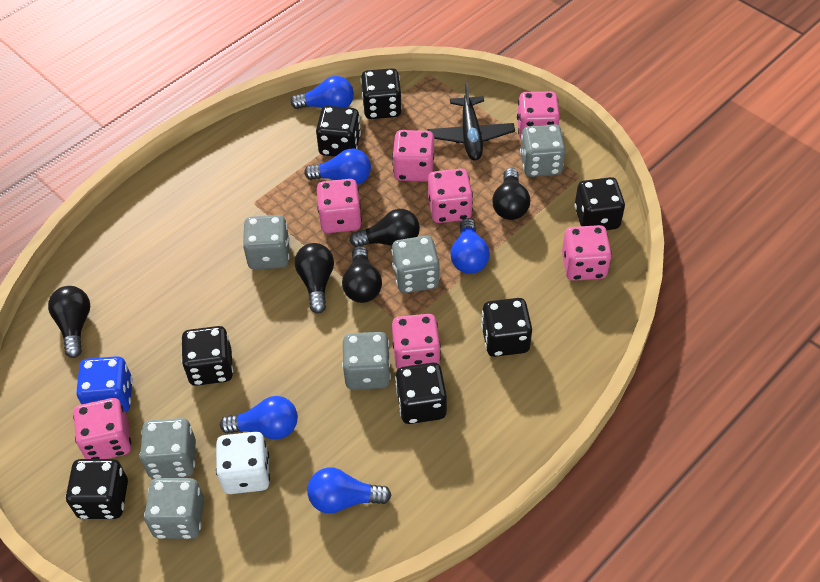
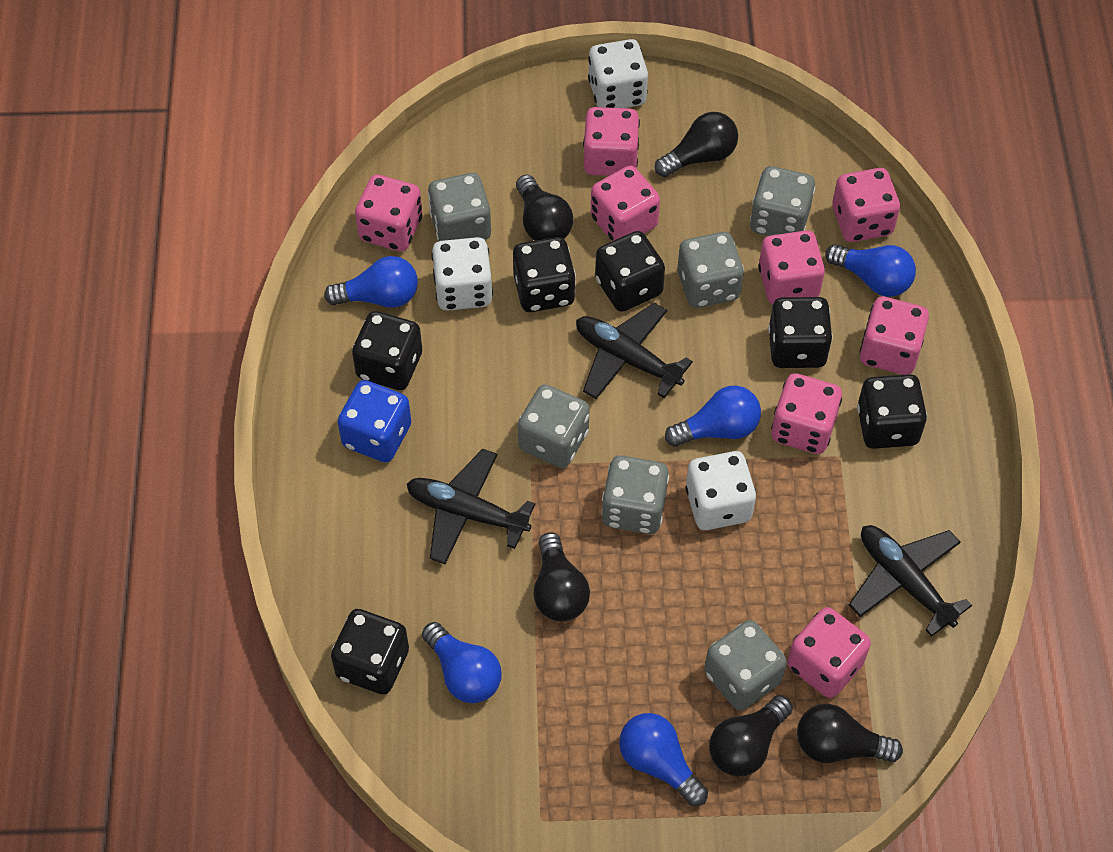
black dice: 7 -> 6
black plane: 1 -> 3
pink dice: 7 -> 8
white dice: 1 -> 3

